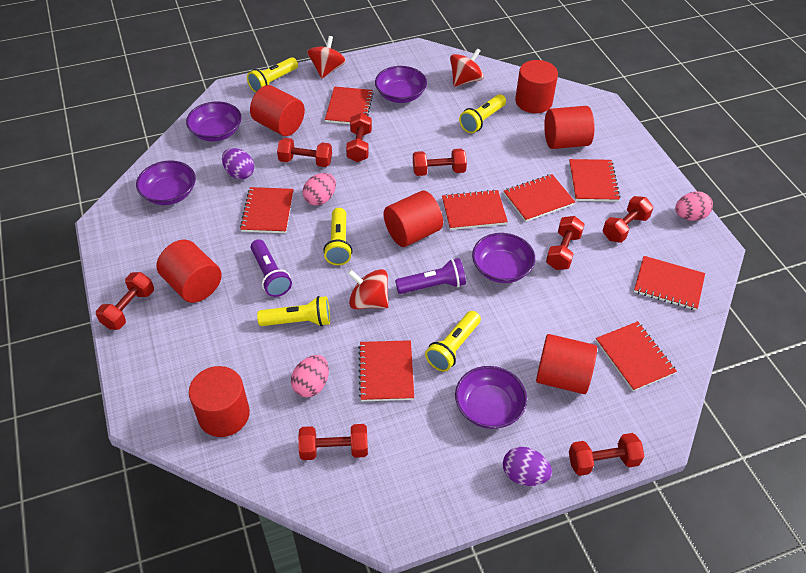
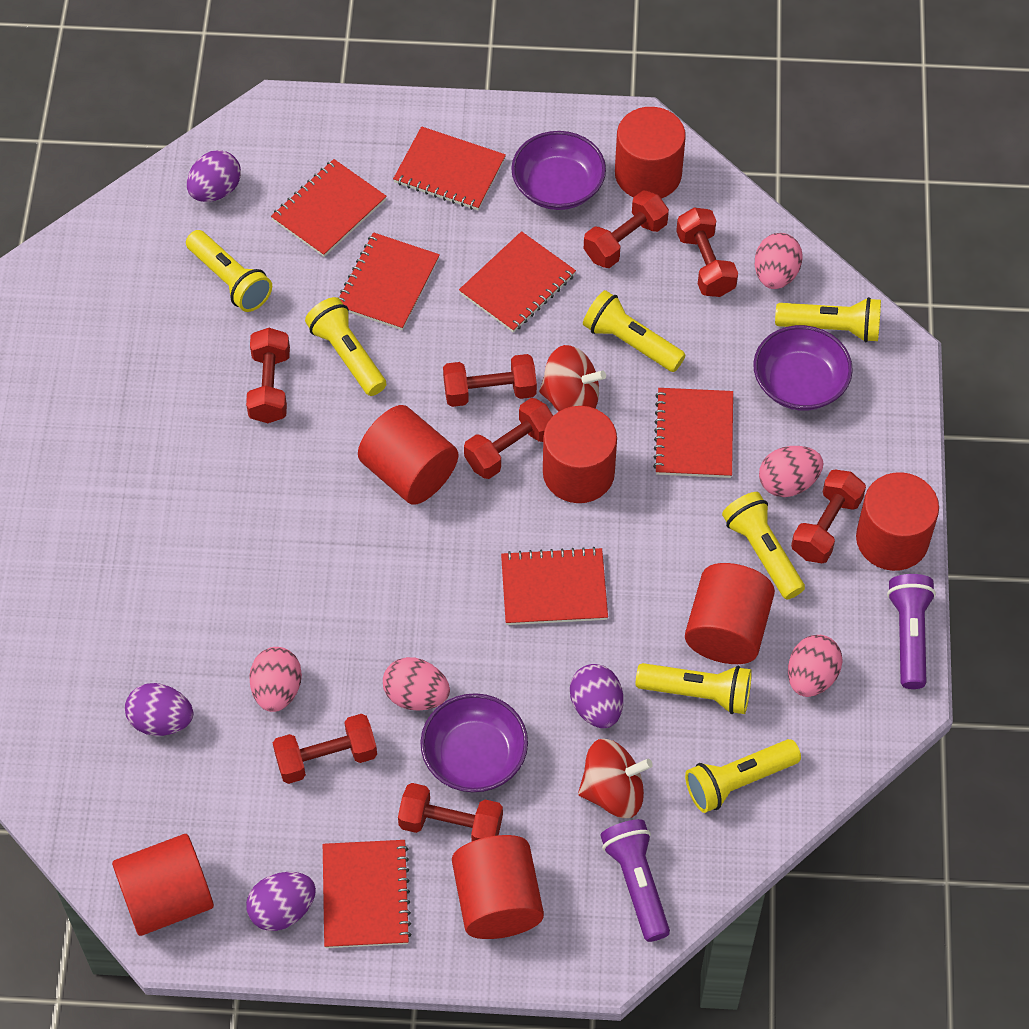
pink egg: 3 -> 5
purple bowl: 5 -> 3
purple egg: 2 -> 4
red notebook: 8 -> 7
red spinning top: 3 -> 2
yellow flashlight: 5 -> 7

